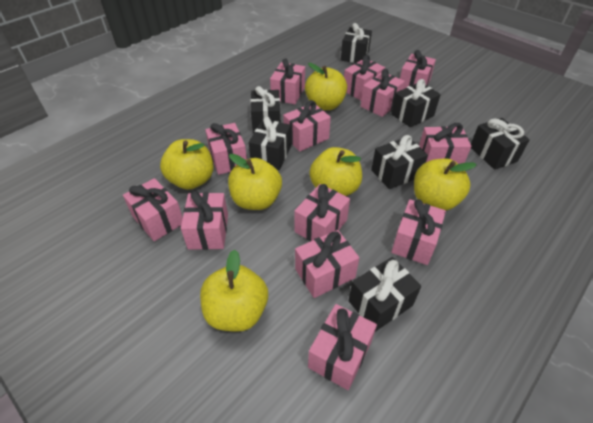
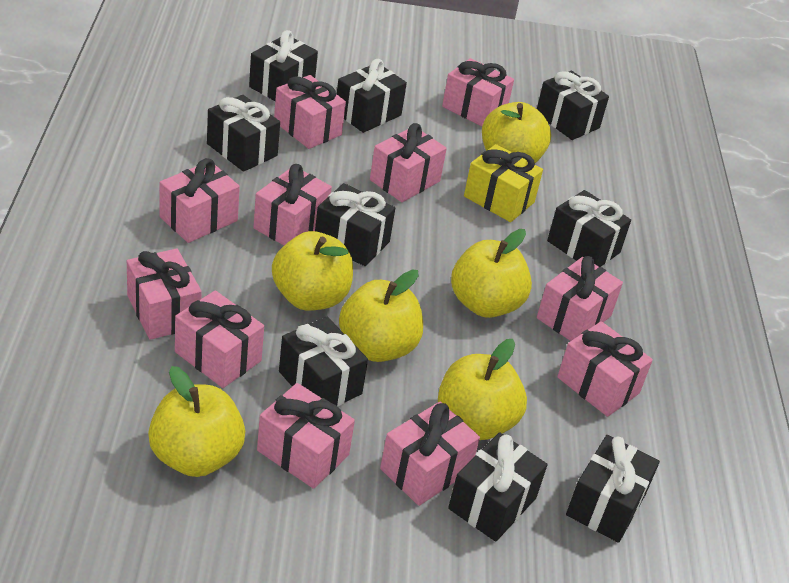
black gift: 7 -> 9
pink gift: 13 -> 11
yellow gift: 0 -> 1

